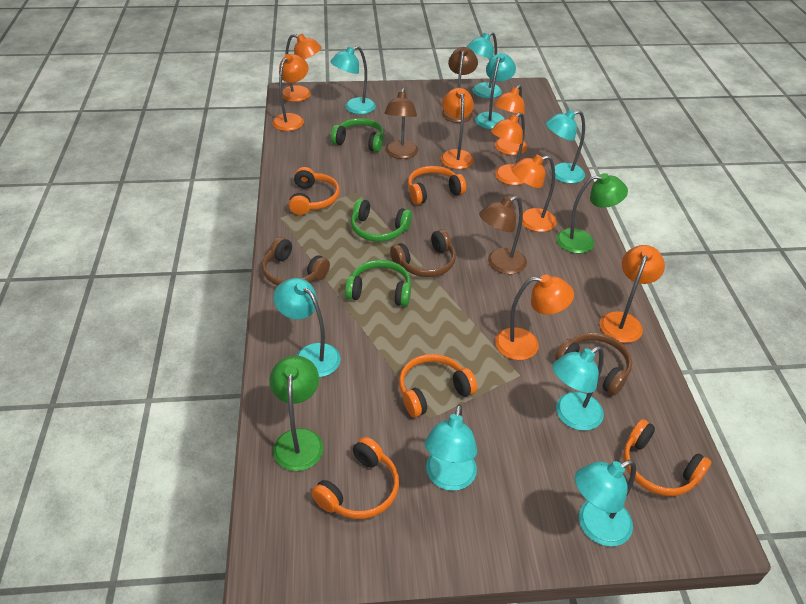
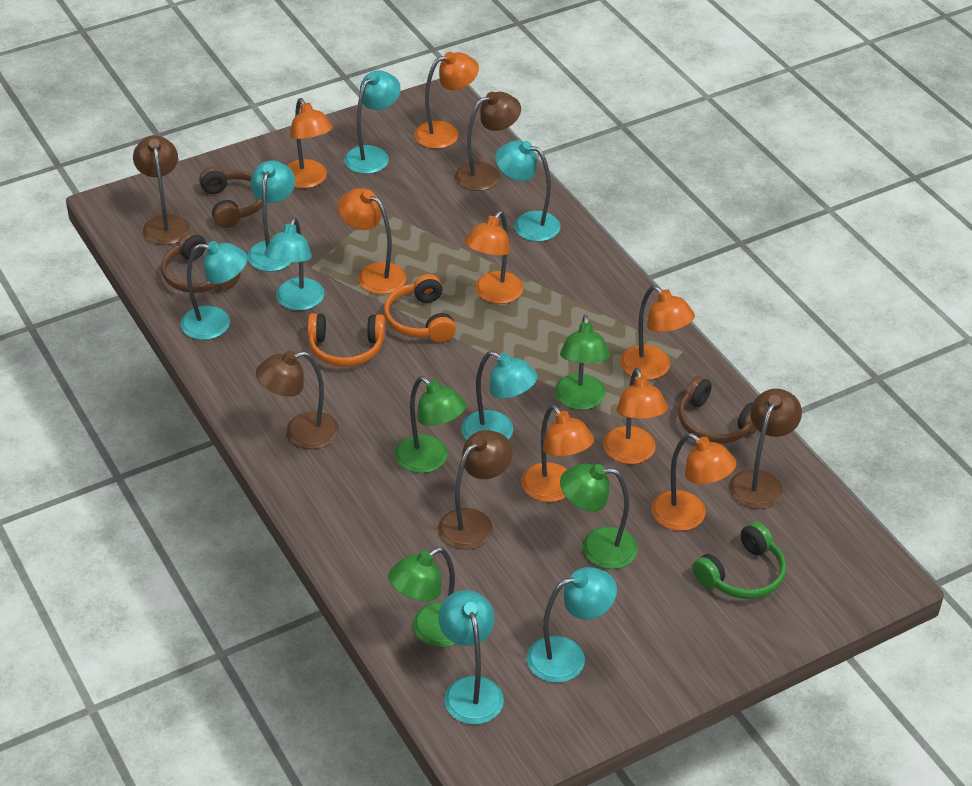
brown lamp: 3 -> 5
green headphones: 3 -> 1
green lamp: 2 -> 4
orange headphones: 5 -> 2

